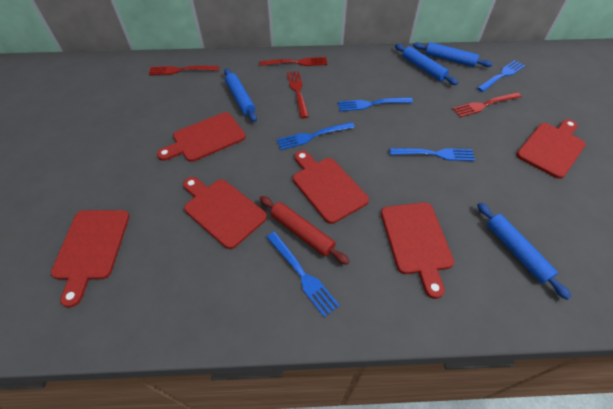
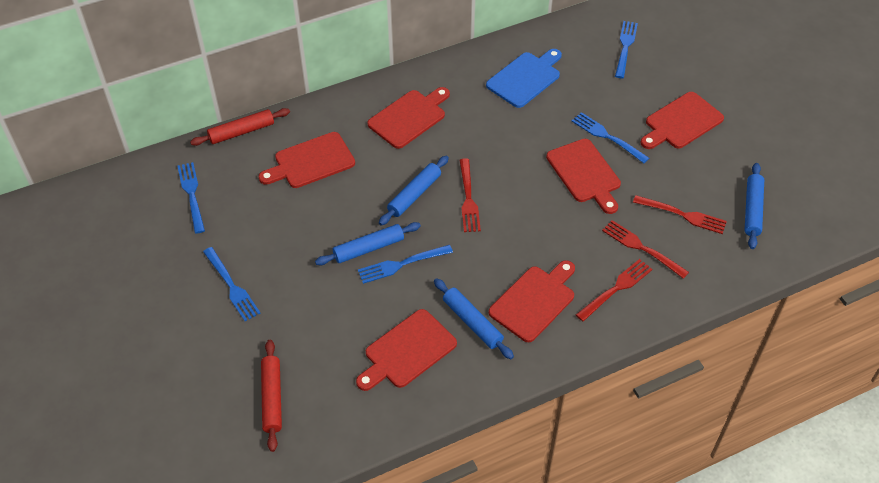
blue cutting board: 0 -> 1
red rolling pin: 1 -> 2

